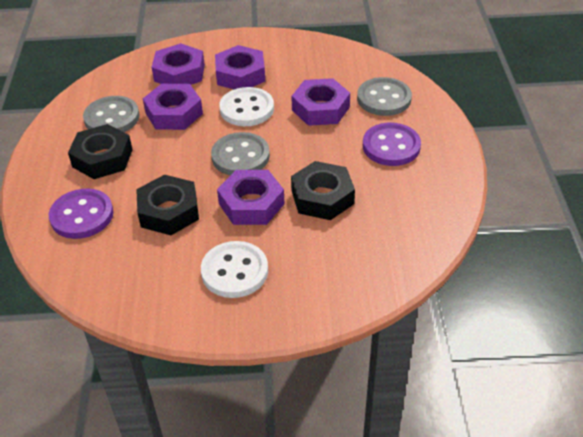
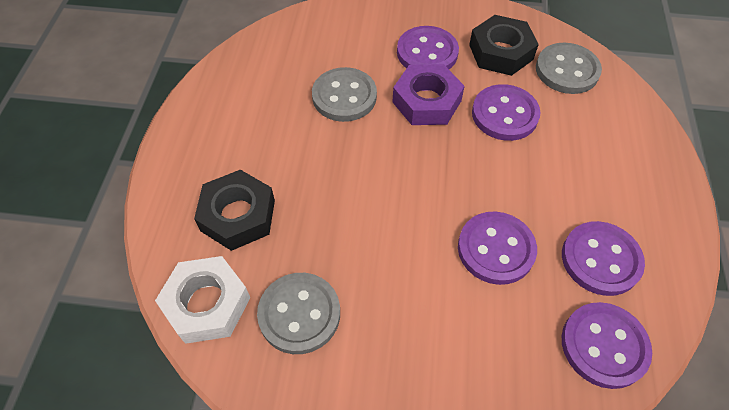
black nut: 3 -> 2
purple button: 2 -> 5
purple nut: 5 -> 1
white button: 2 -> 0
white nut: 0 -> 1

